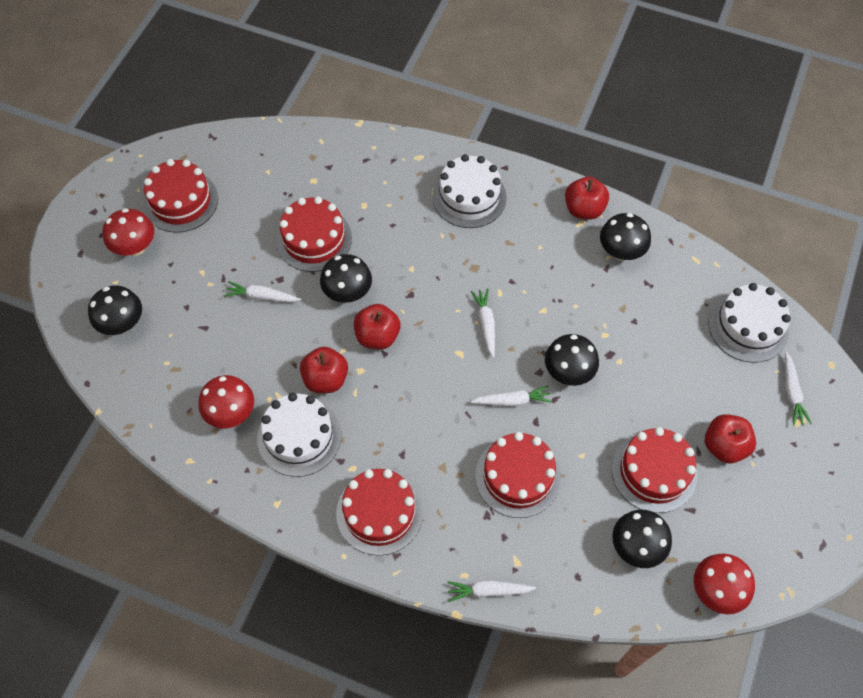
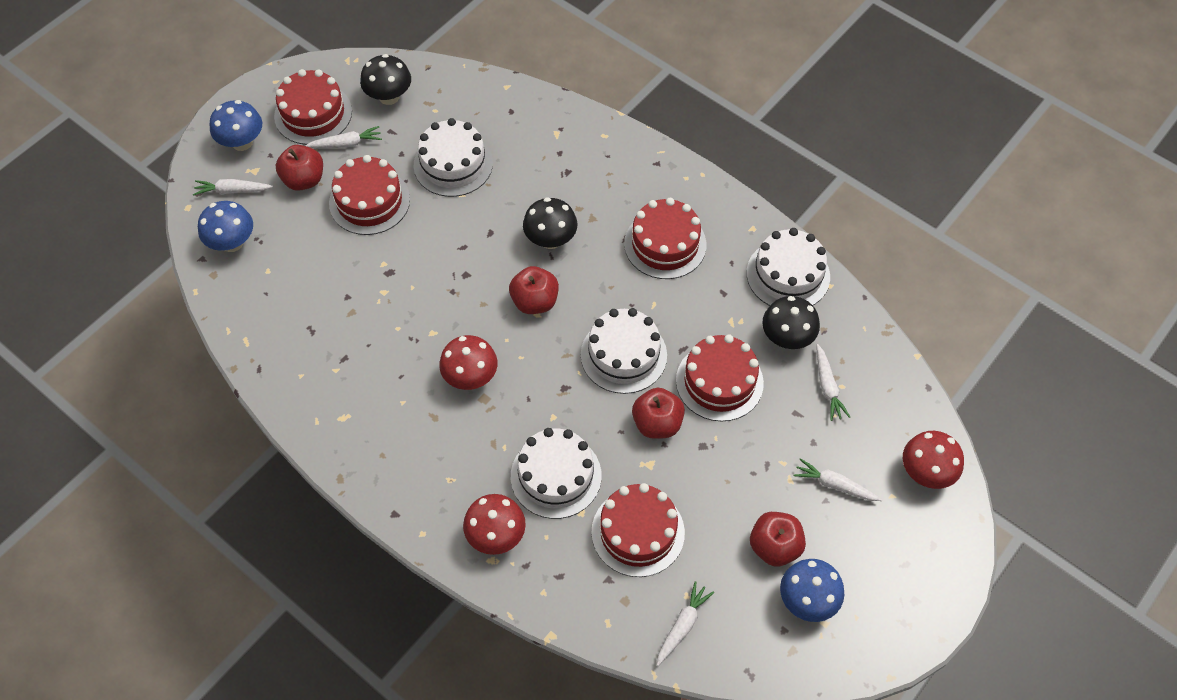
black mushroom: 5 -> 3
blue mushroom: 0 -> 3
white cake: 3 -> 4

